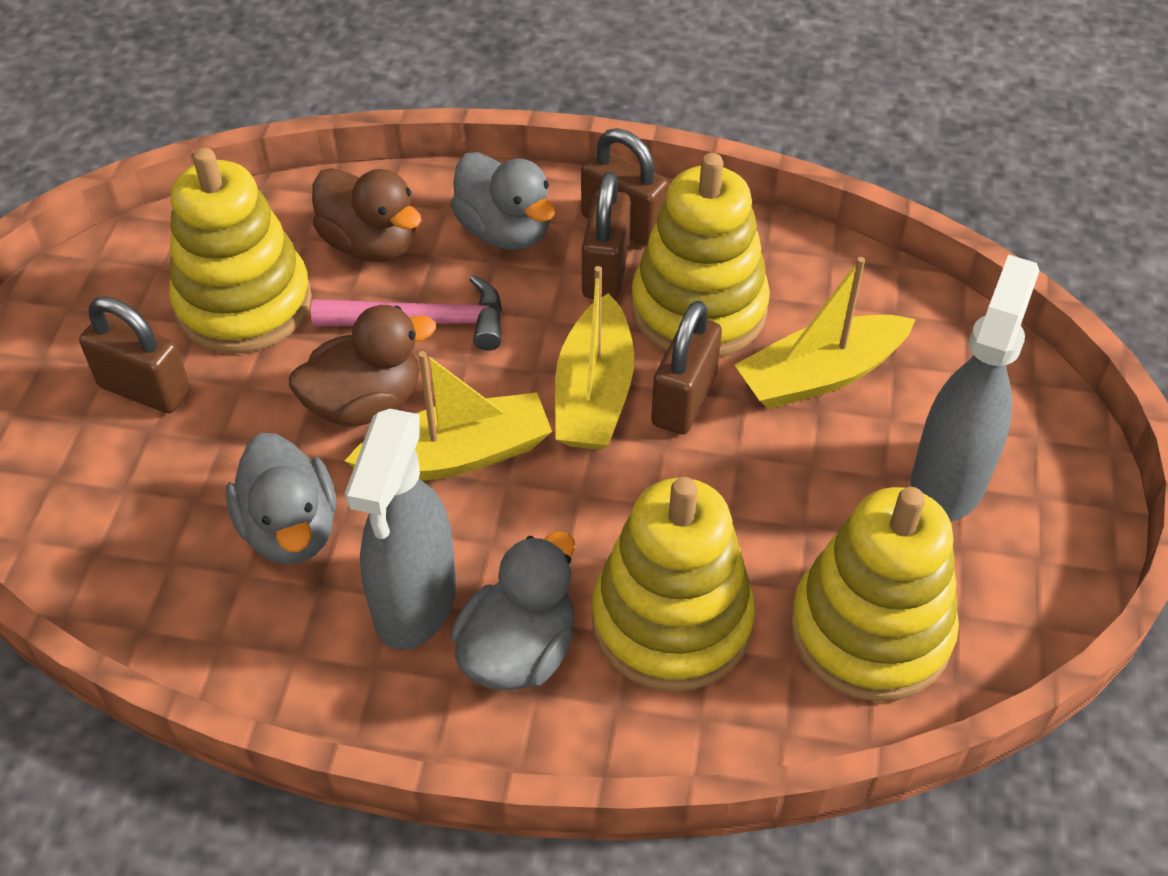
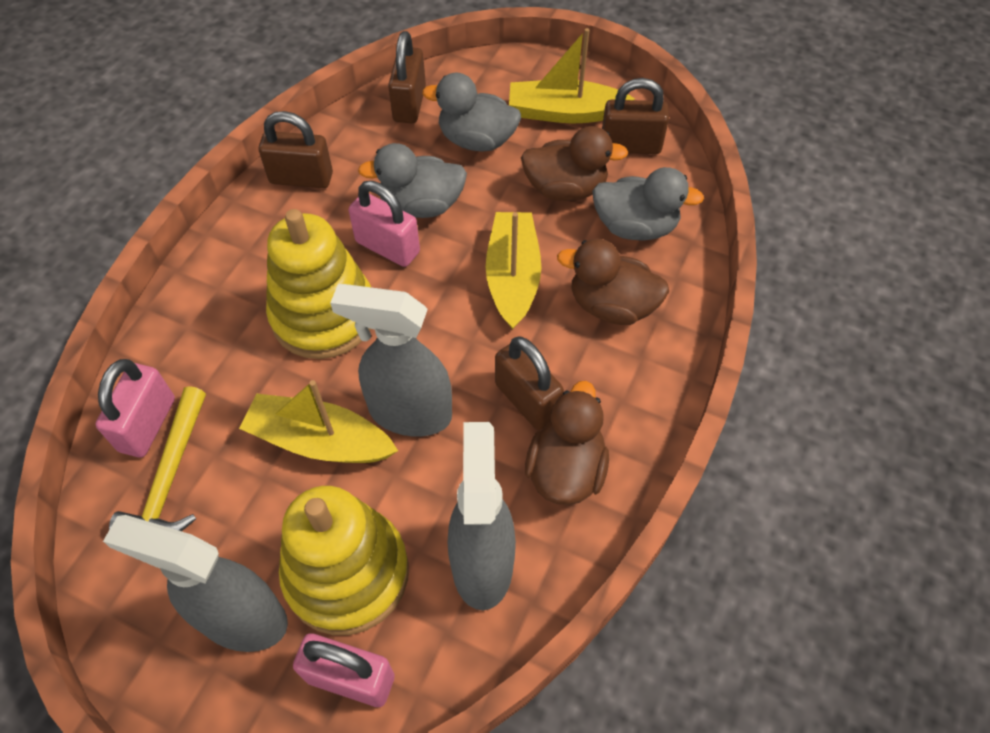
brown duck: 2 -> 3
grey spray bottle: 2 -> 3
pink hammer: 1 -> 0
pink padlock: 0 -> 3
yellow hammer: 0 -> 1
yellow stacking toy: 4 -> 2

